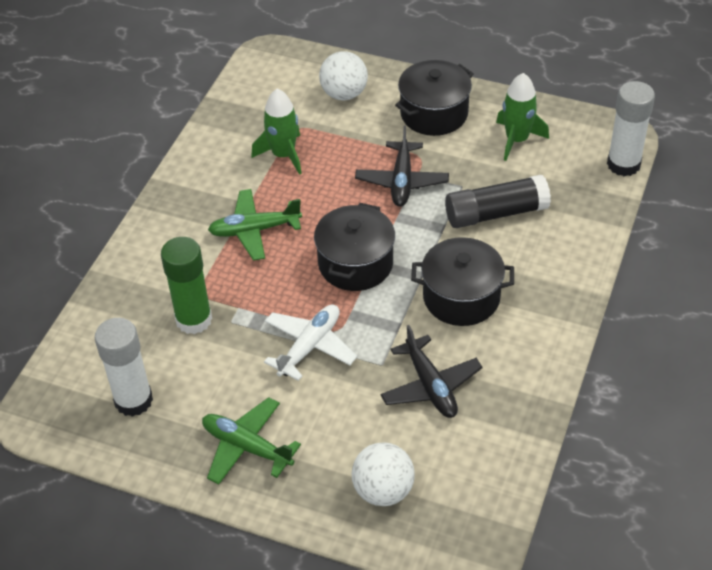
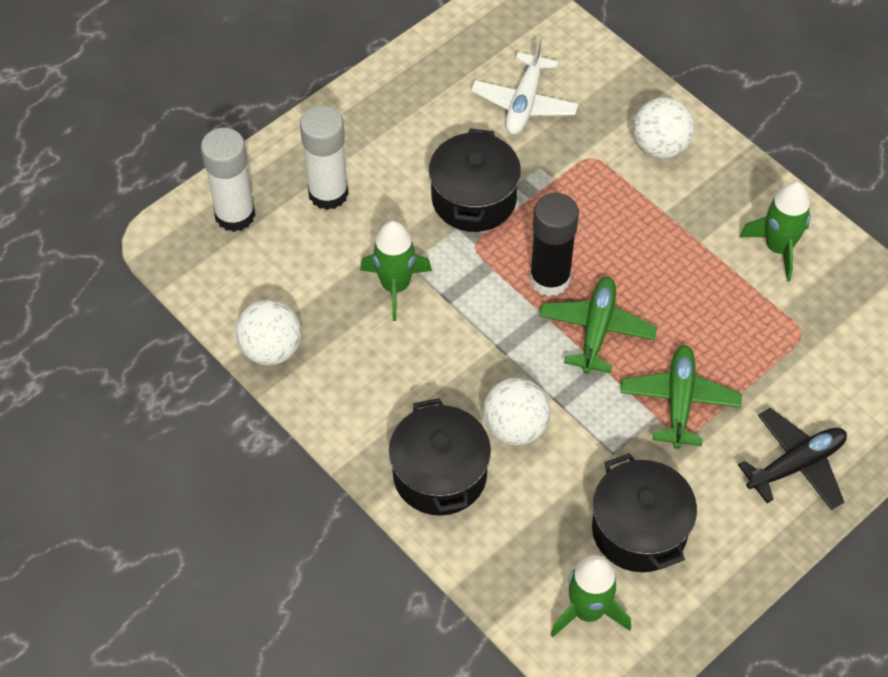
black plane: 2 -> 1
green glue stick: 1 -> 0
green rocket: 2 -> 3
white ball: 2 -> 3

